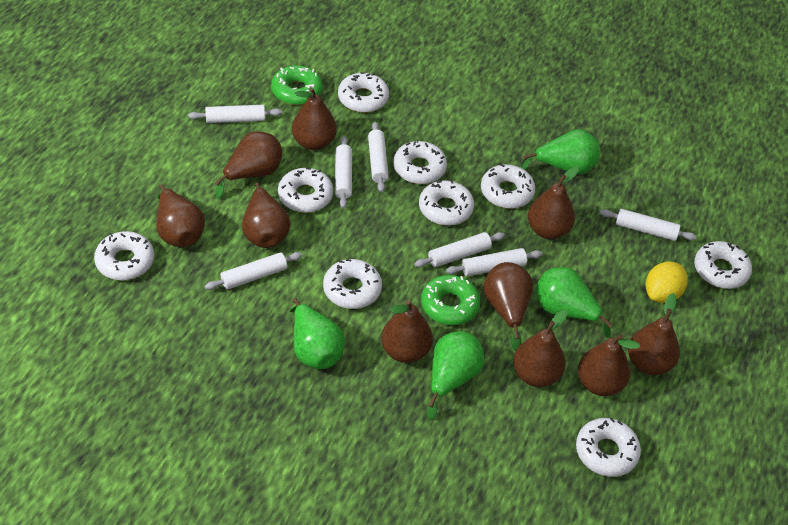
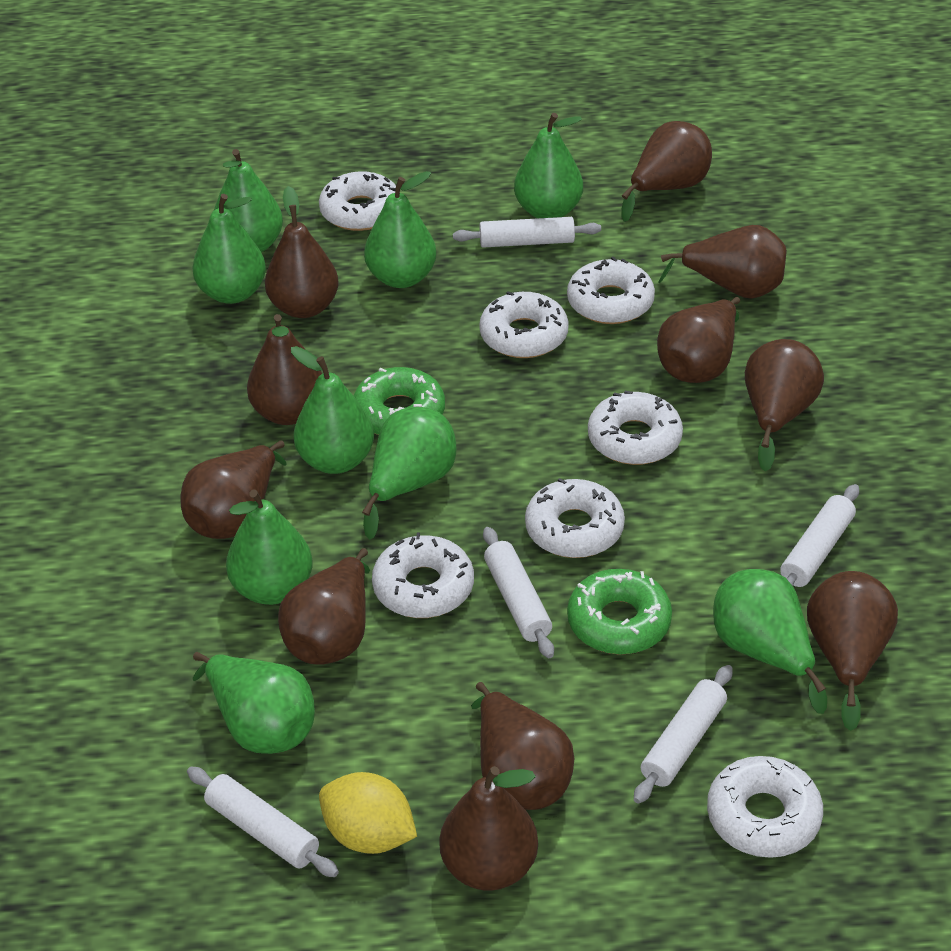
brown pear: 10 -> 11
green pear: 4 -> 9
white donut: 9 -> 7
white rolling pin: 7 -> 5

